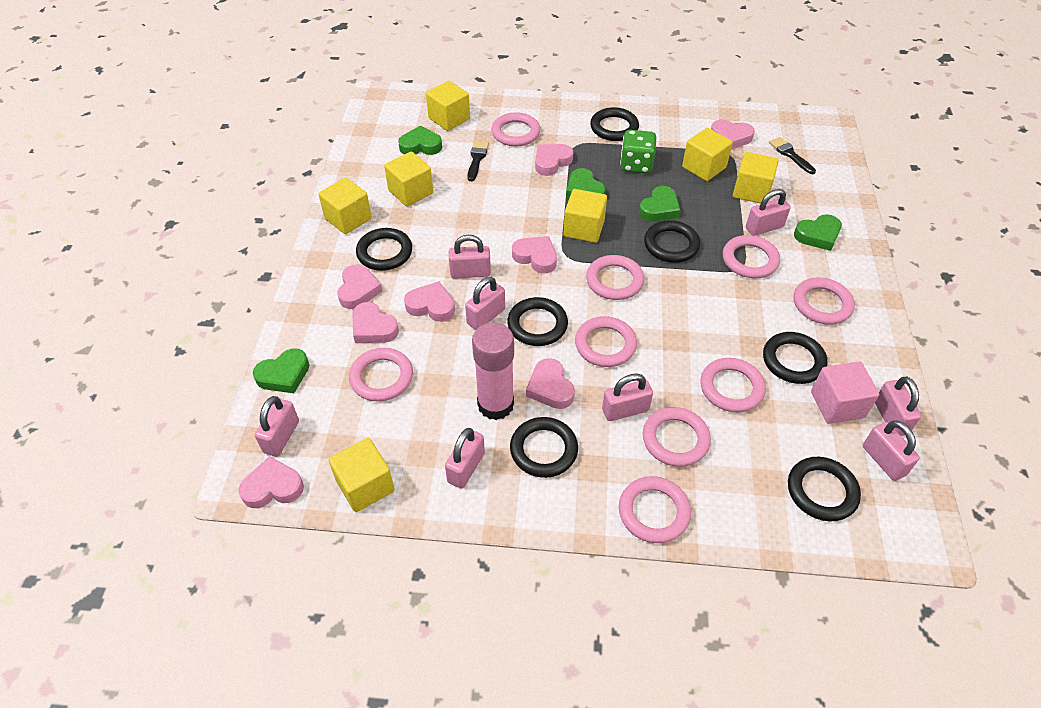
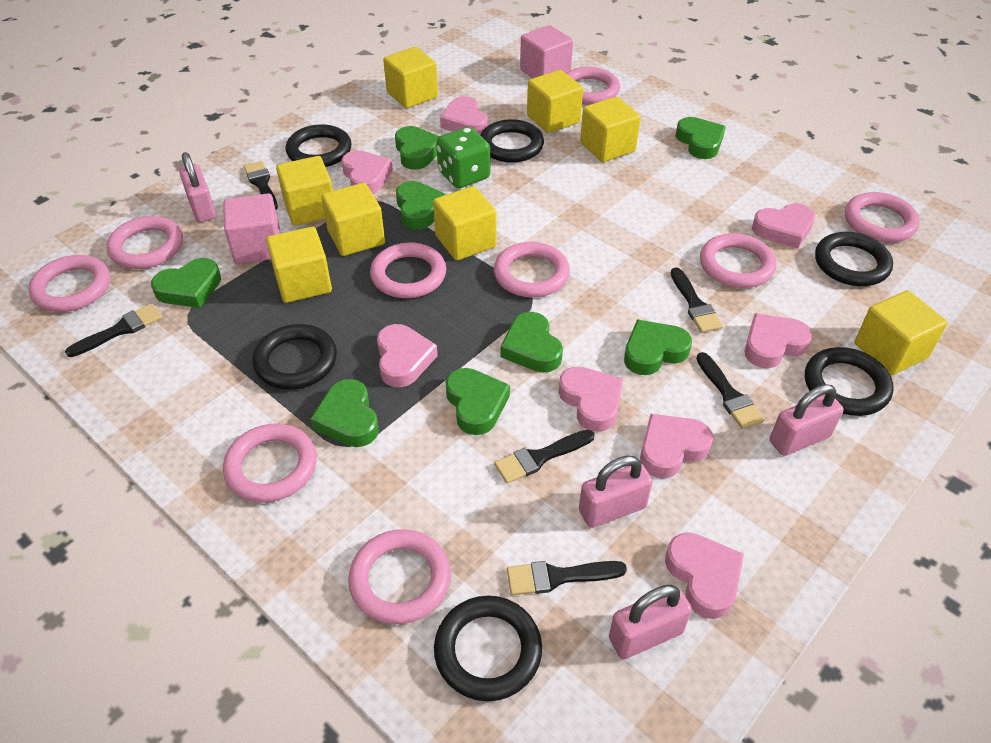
black brush: 2 -> 6
black ring: 7 -> 6
green heart: 5 -> 8
pink cube: 1 -> 2
pink glue stick: 1 -> 0
pink padlock: 8 -> 4
yellow cube: 7 -> 8

